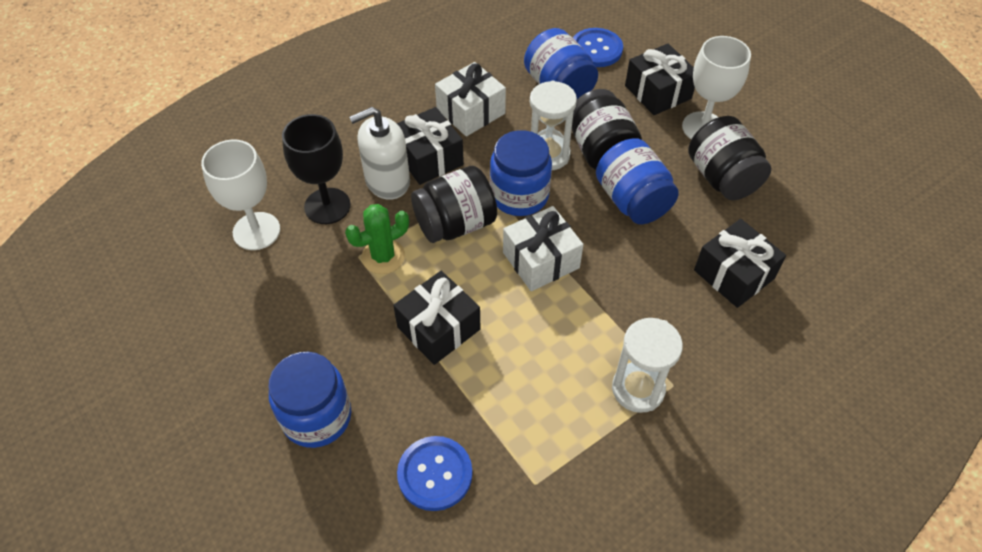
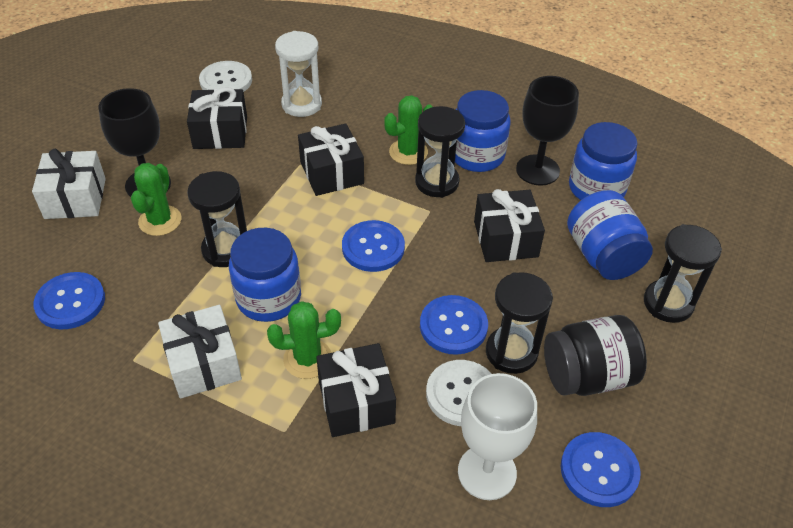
black goblet: 1 -> 2
black hourglass: 0 -> 4
black jar: 3 -> 1
blue button: 2 -> 4
green cactus: 1 -> 3
white button: 0 -> 2
white goblet: 2 -> 1
white hourglass: 2 -> 1
white soap dispenser: 1 -> 0

